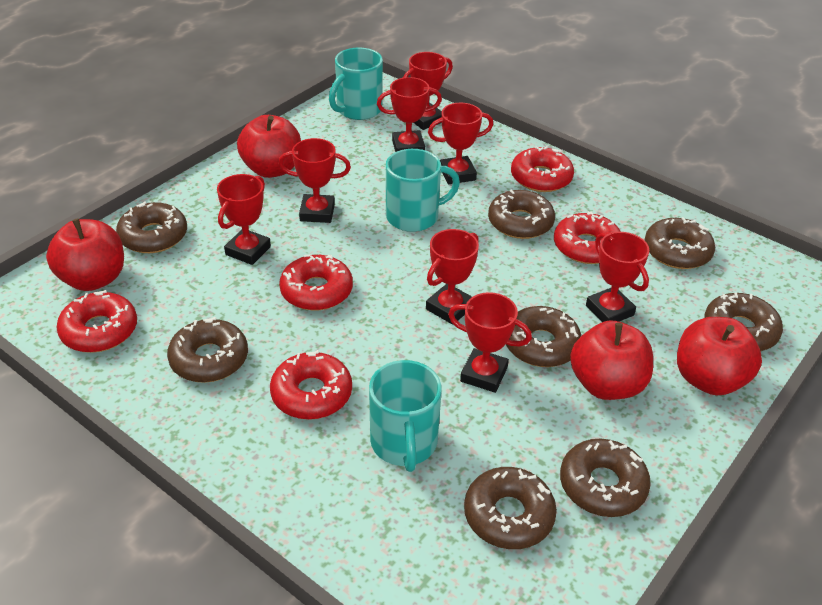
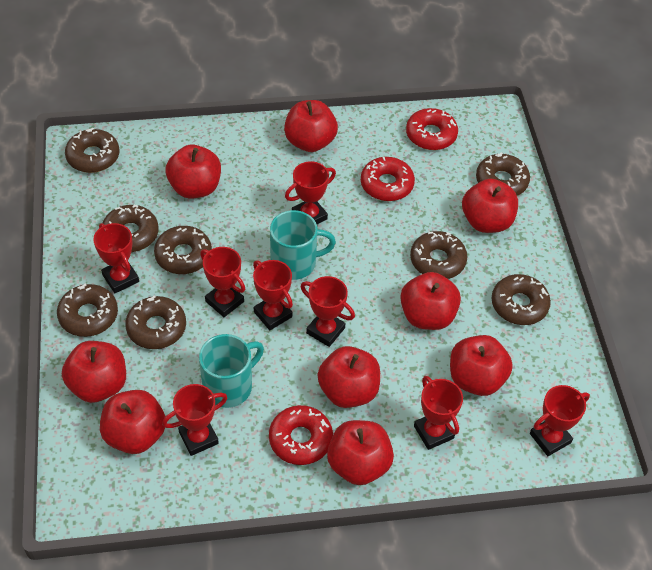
red apple: 4 -> 9
red donut: 5 -> 3
turquoise mug: 3 -> 2

